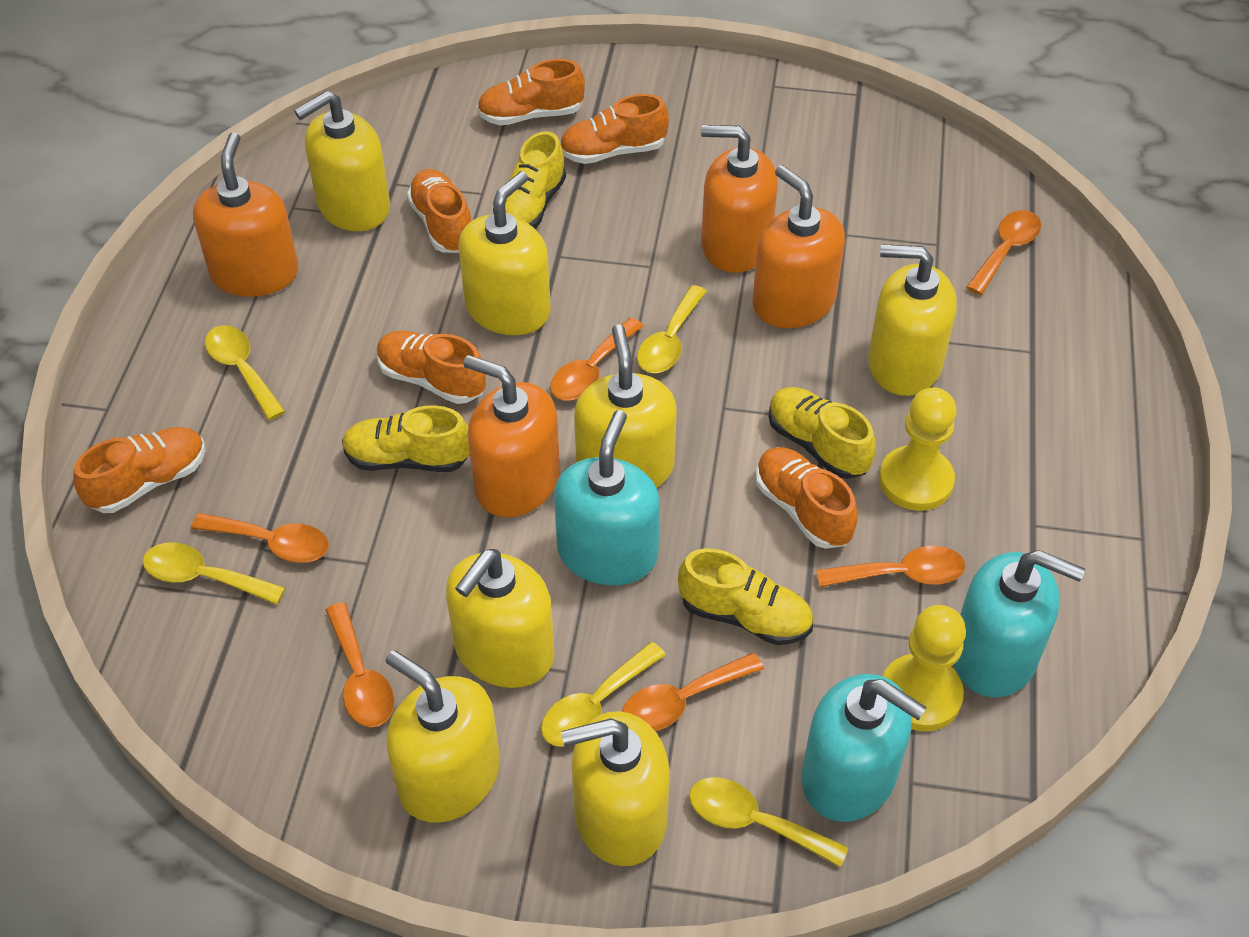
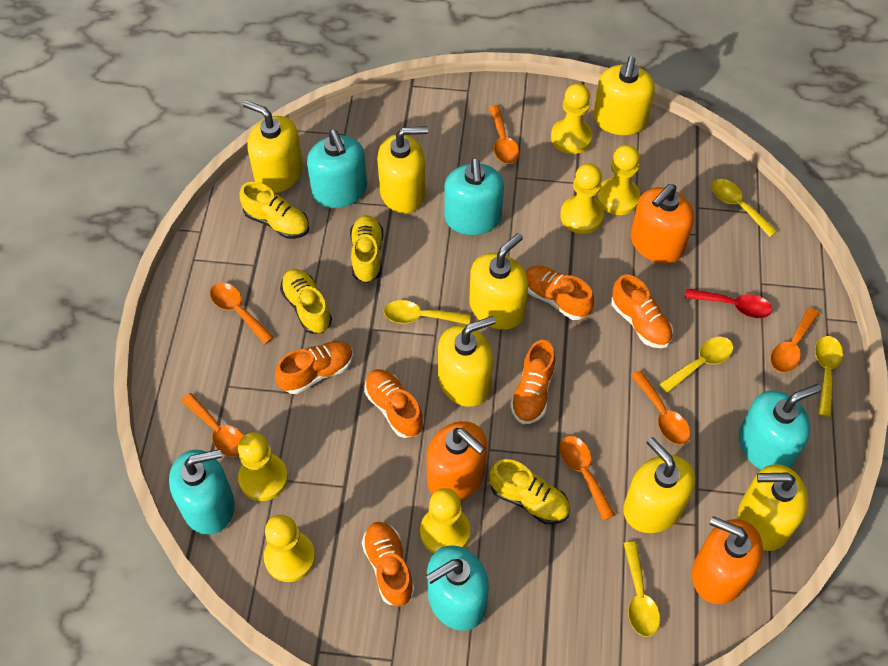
orange soap dispenser: 4 -> 3
red spoon: 0 -> 1
turquoise soap dispenser: 3 -> 5
yellow pawn: 2 -> 6

